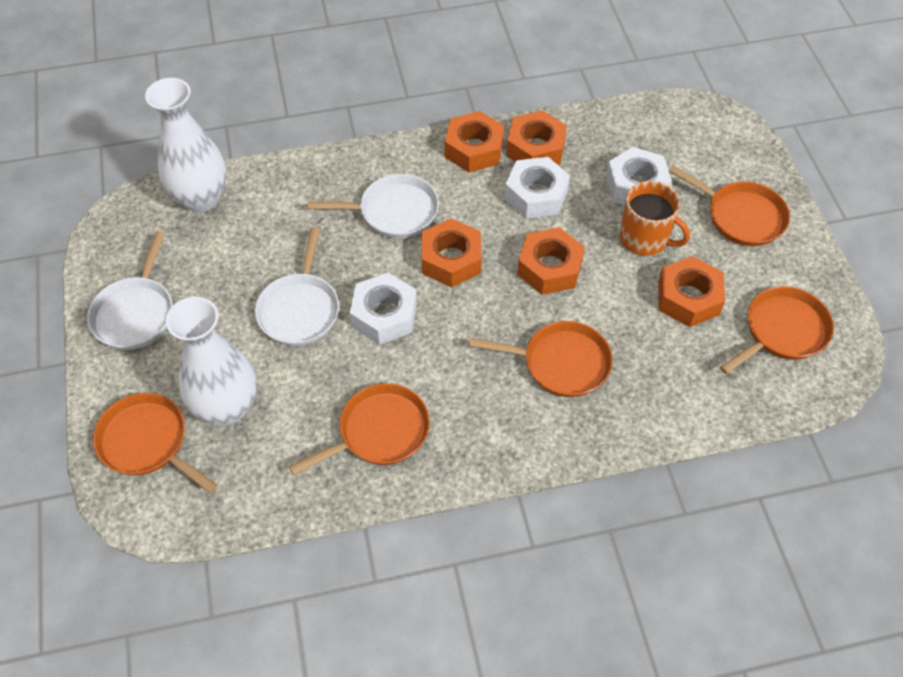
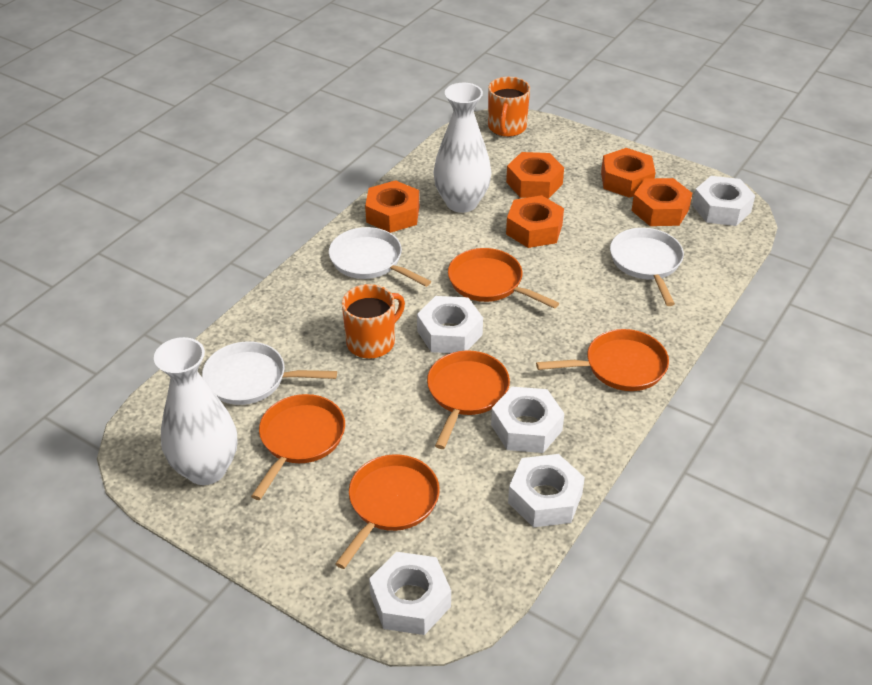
orange mug: 1 -> 2
white nut: 3 -> 5

